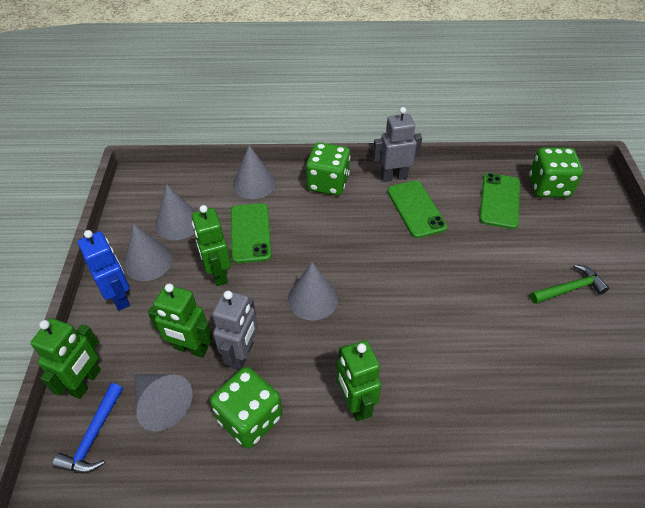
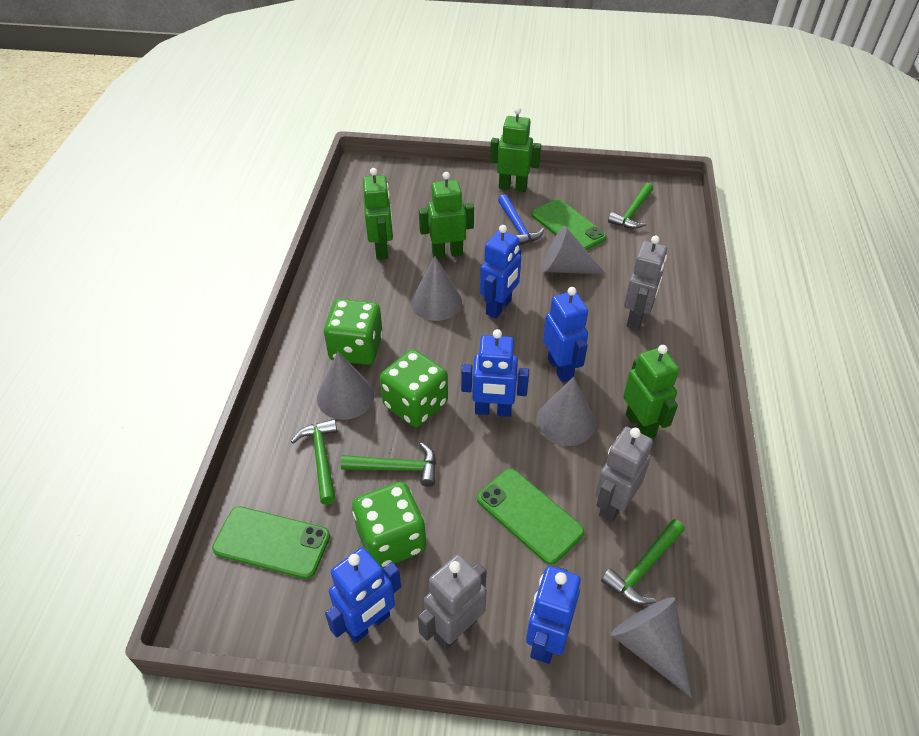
blue robot: 1 -> 5
green hammer: 1 -> 4
grey robot: 2 -> 3

